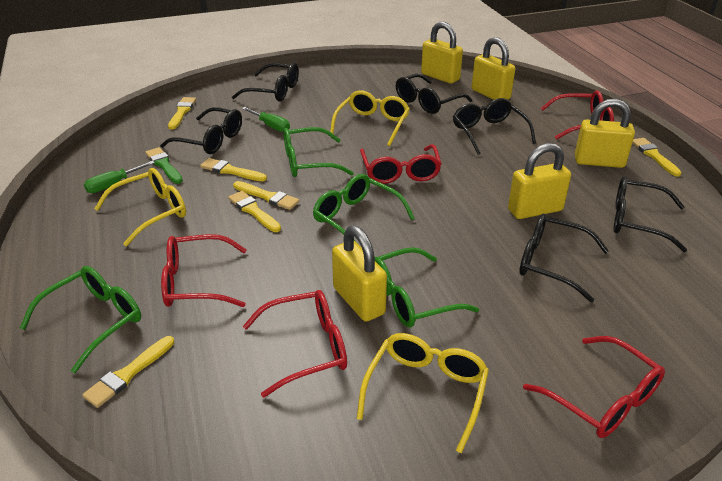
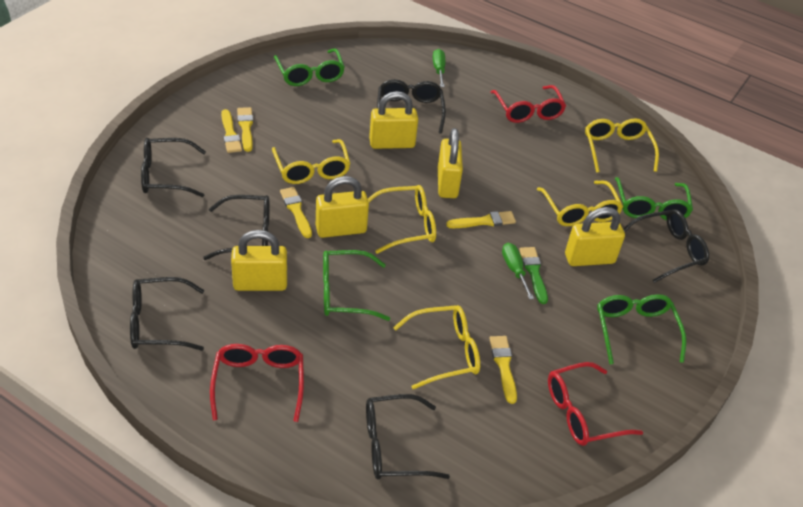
red glasses: 5 -> 3
yellow brush: 6 -> 5
yellow glasses: 3 -> 5

